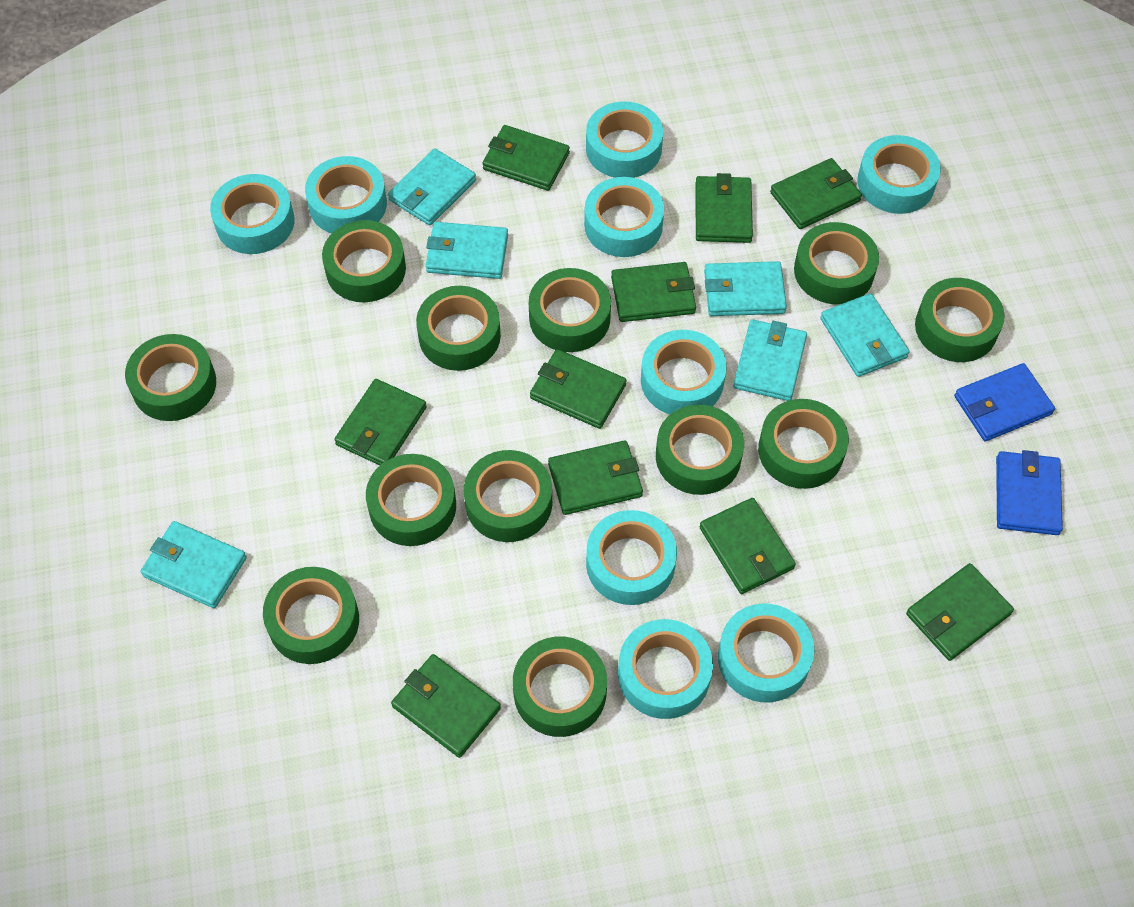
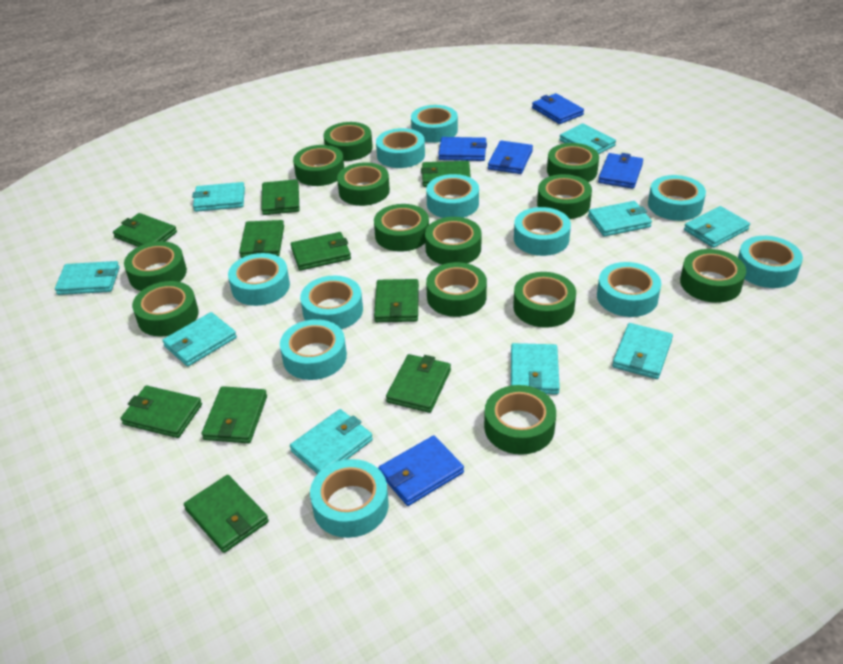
blue wallet: 2 -> 5
green tape: 12 -> 13
turquoise tape: 9 -> 11
turquoise wallet: 6 -> 9

